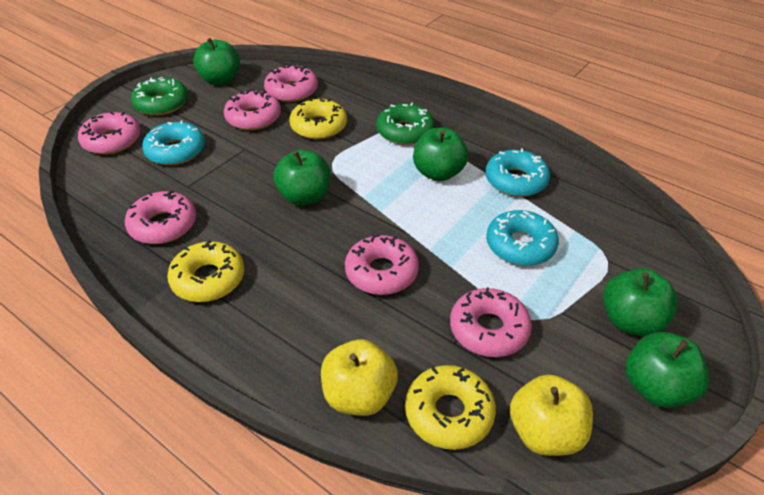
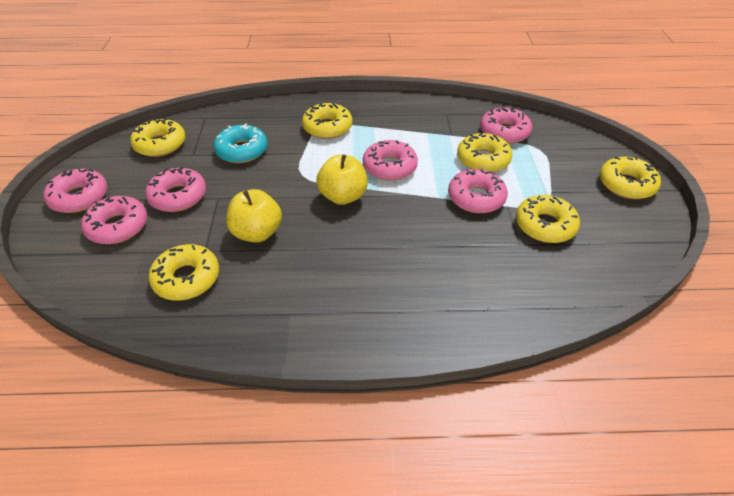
green apple: 5 -> 0
green donut: 2 -> 0
turquoise donut: 3 -> 1
yellow donut: 3 -> 6

